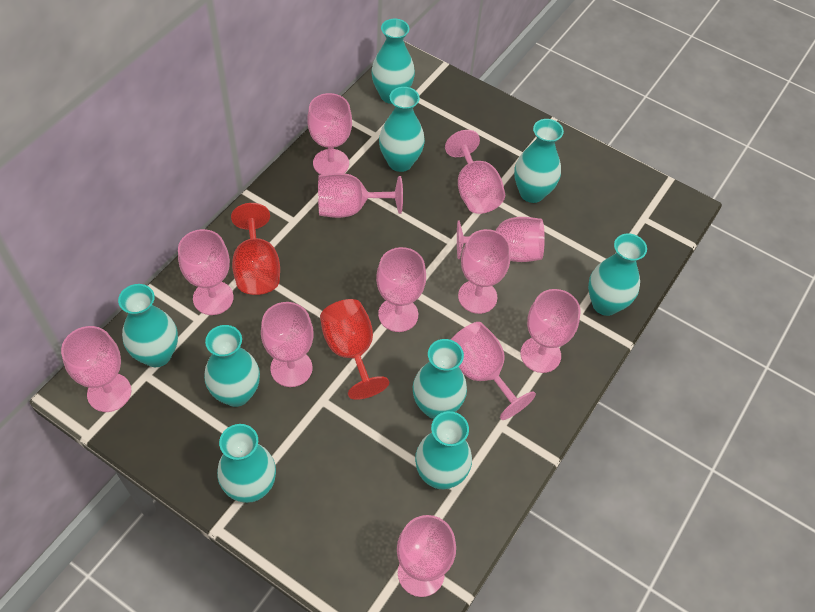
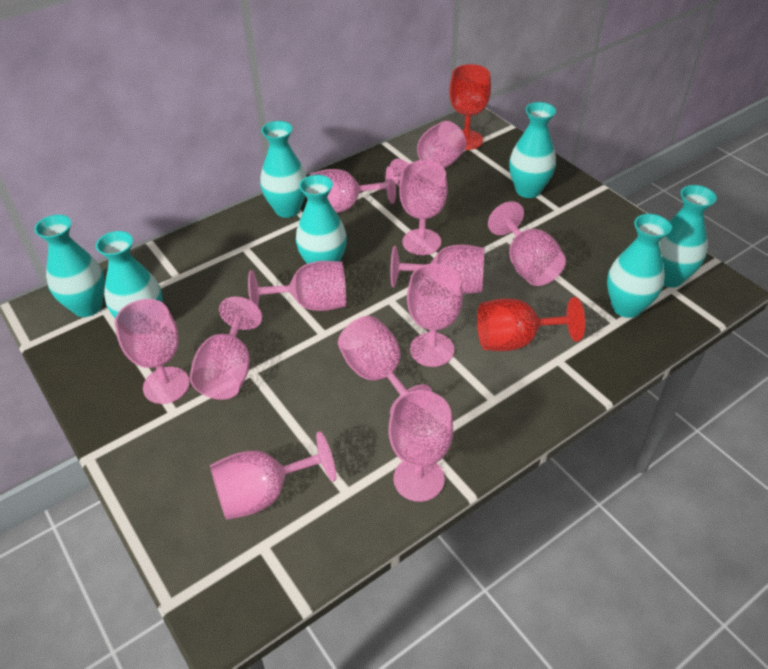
turquoise vase: 9 -> 7

